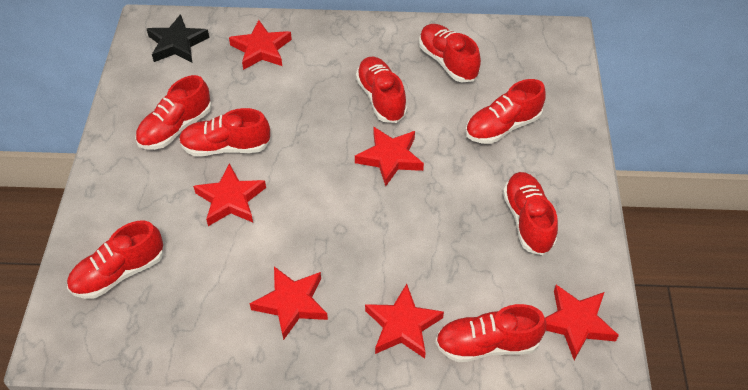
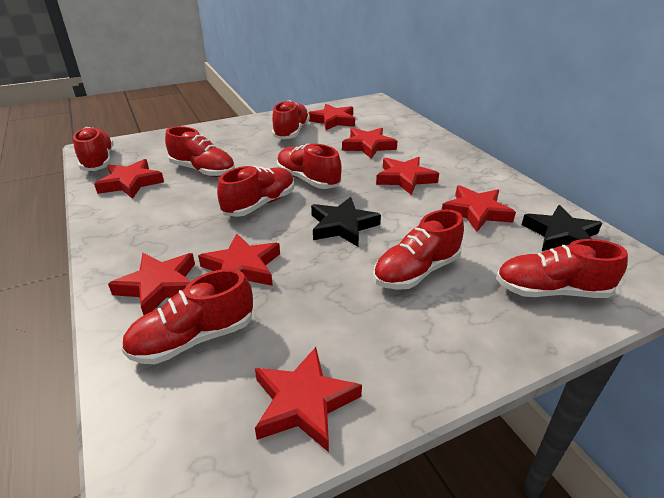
black star: 1 -> 2
red star: 6 -> 8

